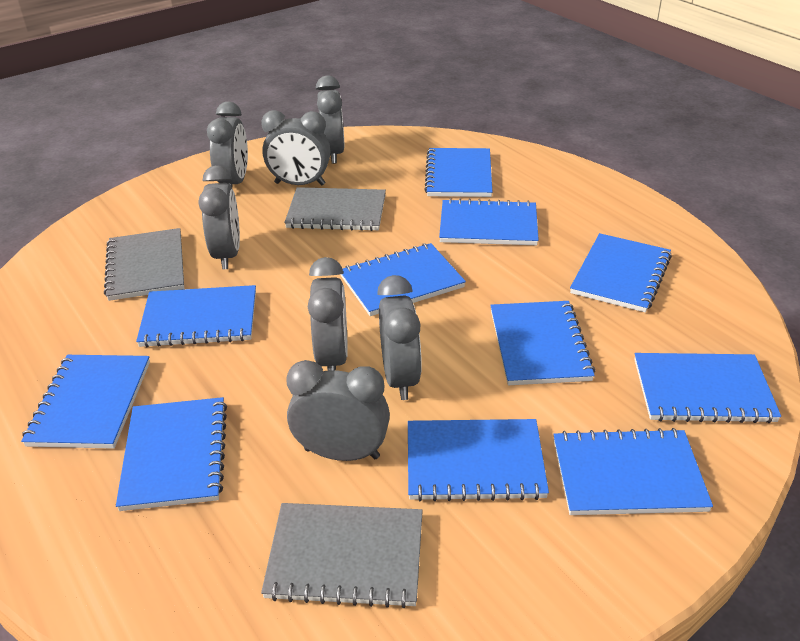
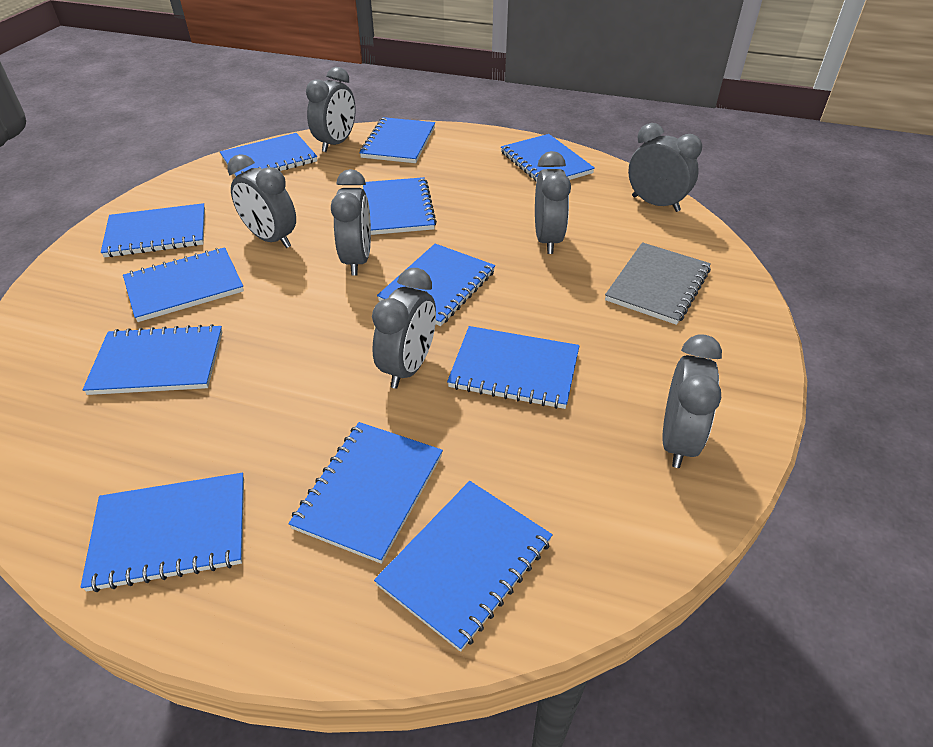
blue notebook: 11 -> 12
grey notebook: 3 -> 1

